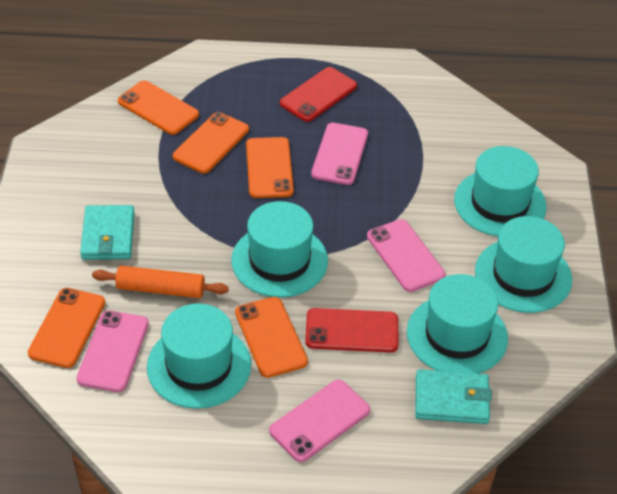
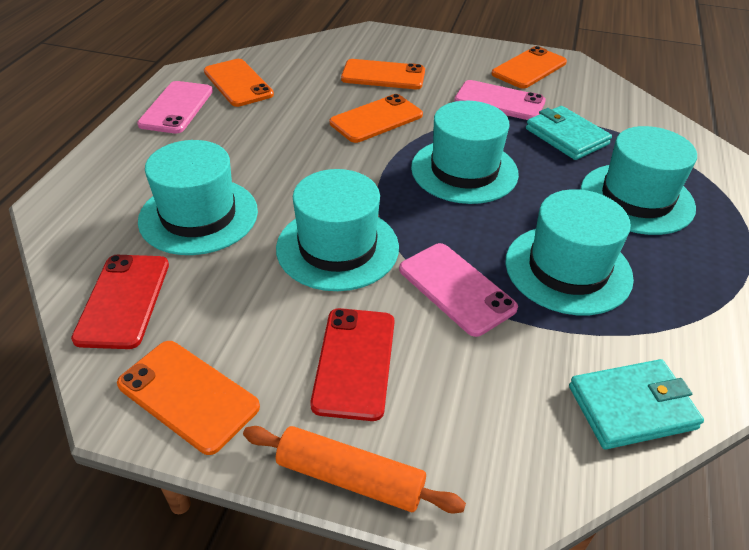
pink phone: 4 -> 3

